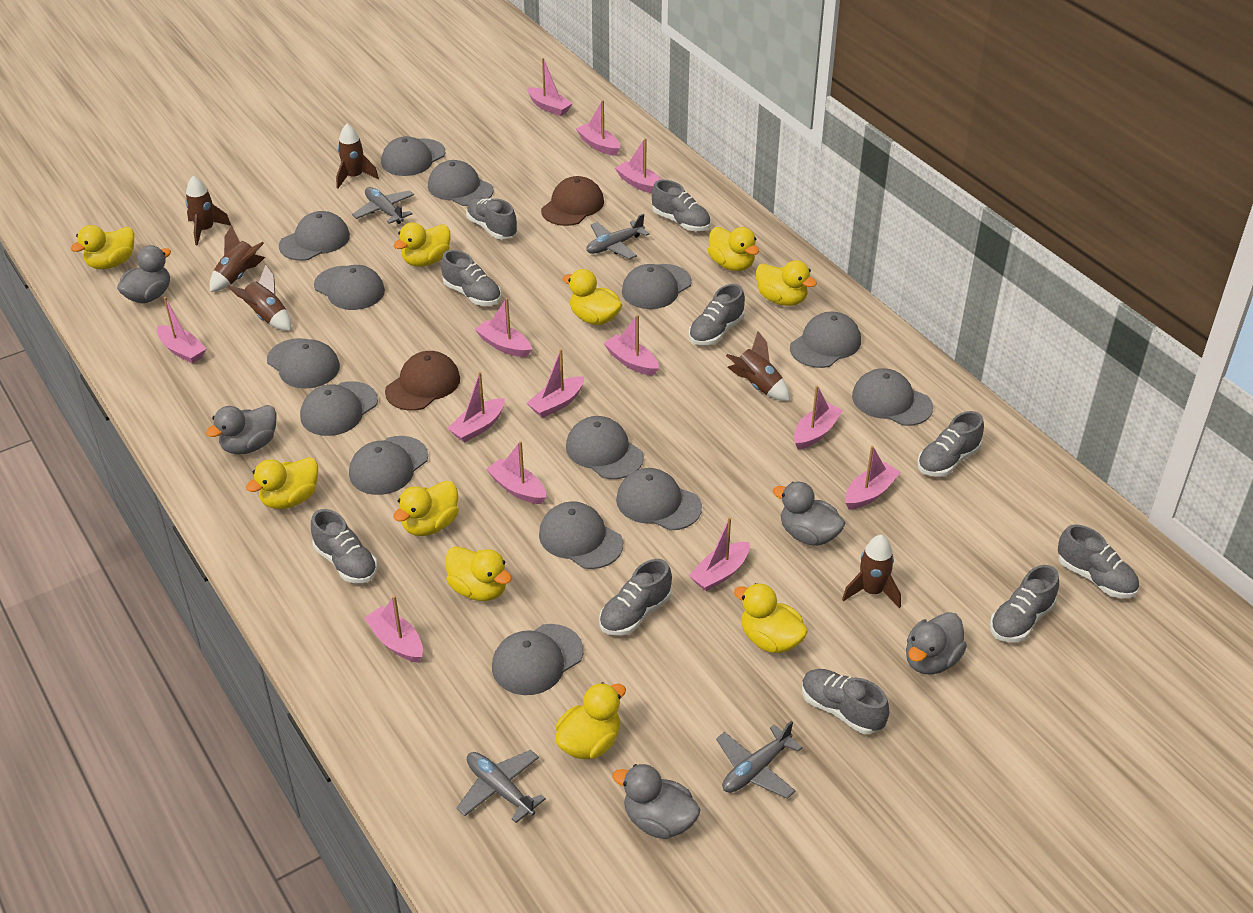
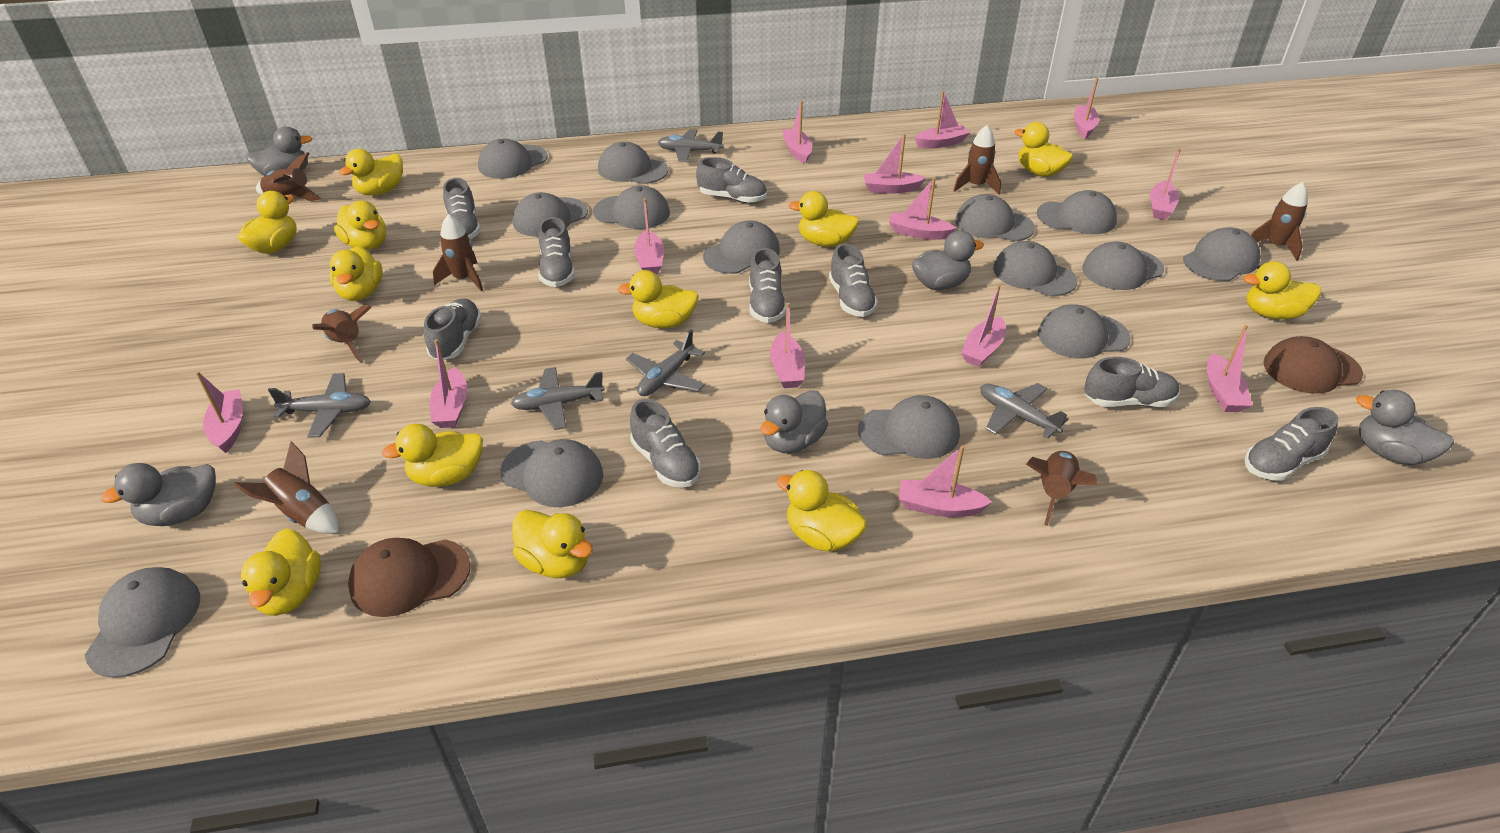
brown rocket: 6 -> 7
grey plane: 4 -> 5
grey shoe: 10 -> 9
yellow duck: 10 -> 12

